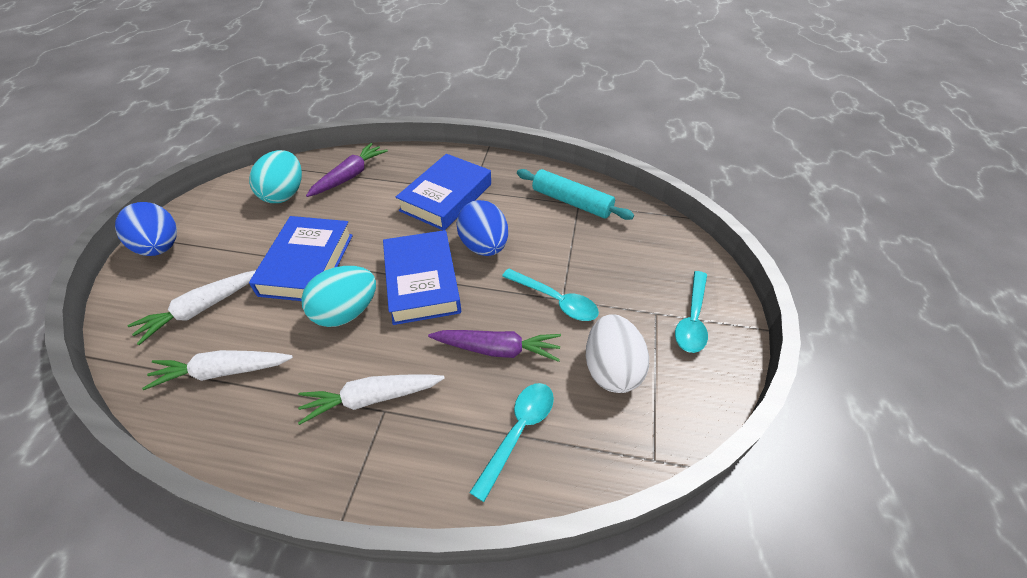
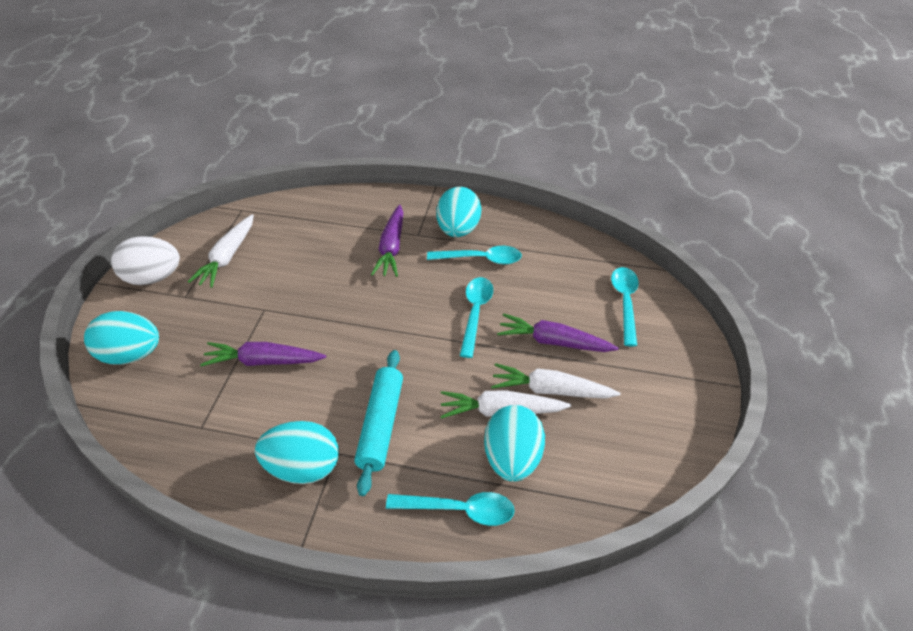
blue book: 3 -> 0
blue egg: 2 -> 0
purple carrot: 2 -> 3
turquoise egg: 2 -> 4
turquoise spoon: 3 -> 4

